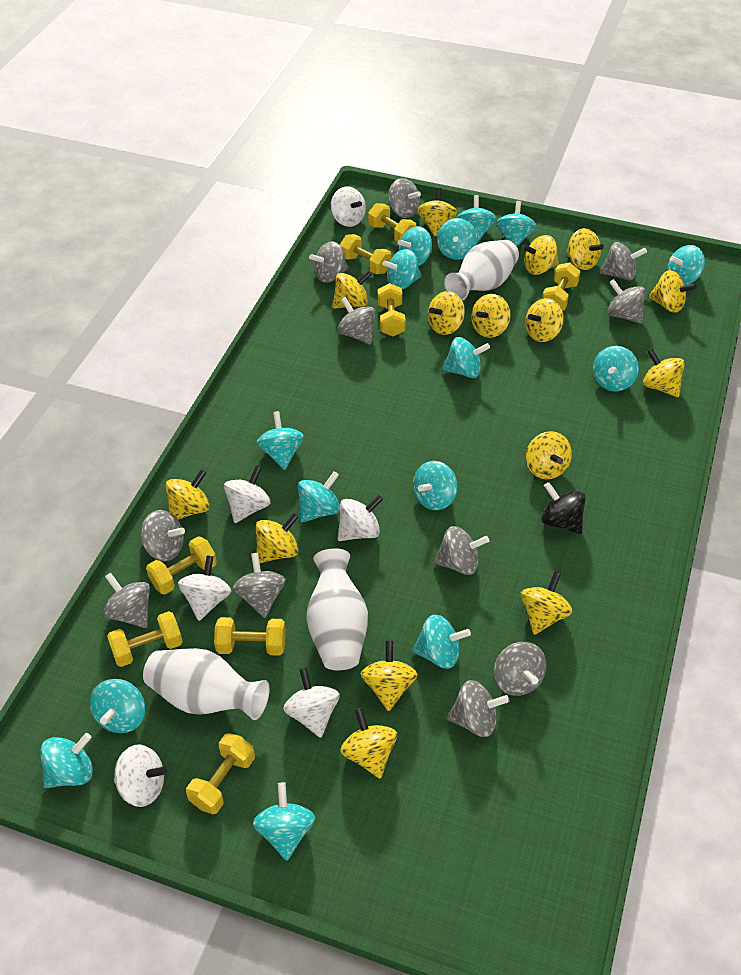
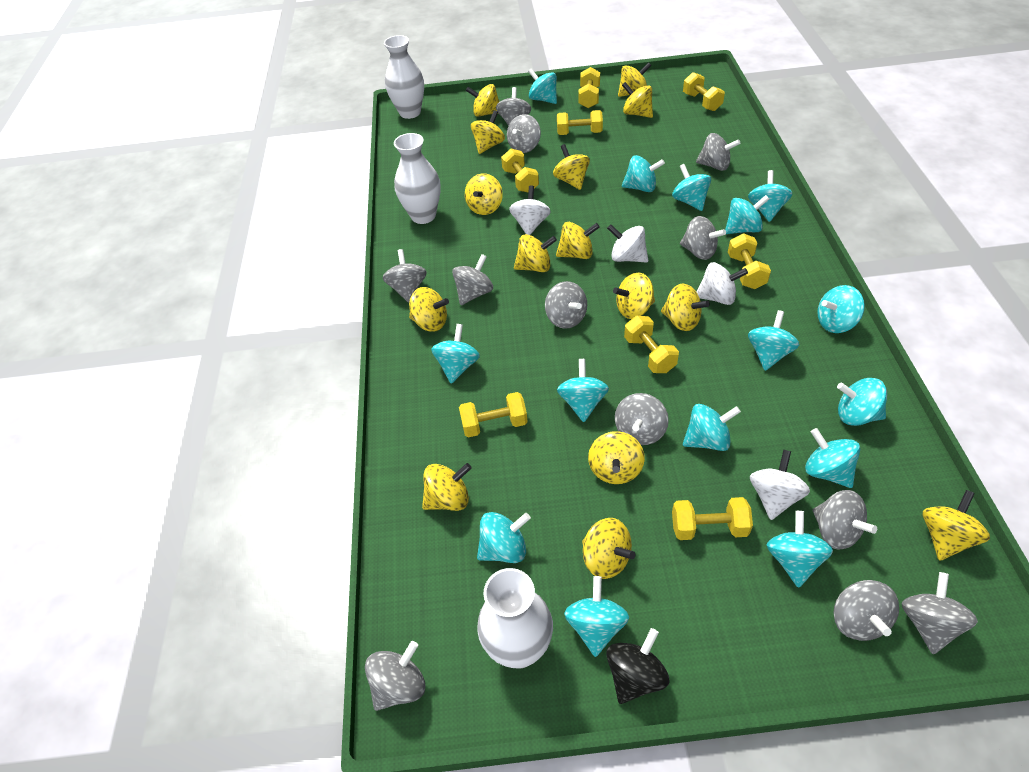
grey spinning top: 11 -> 12
white spinning top: 6 -> 4

